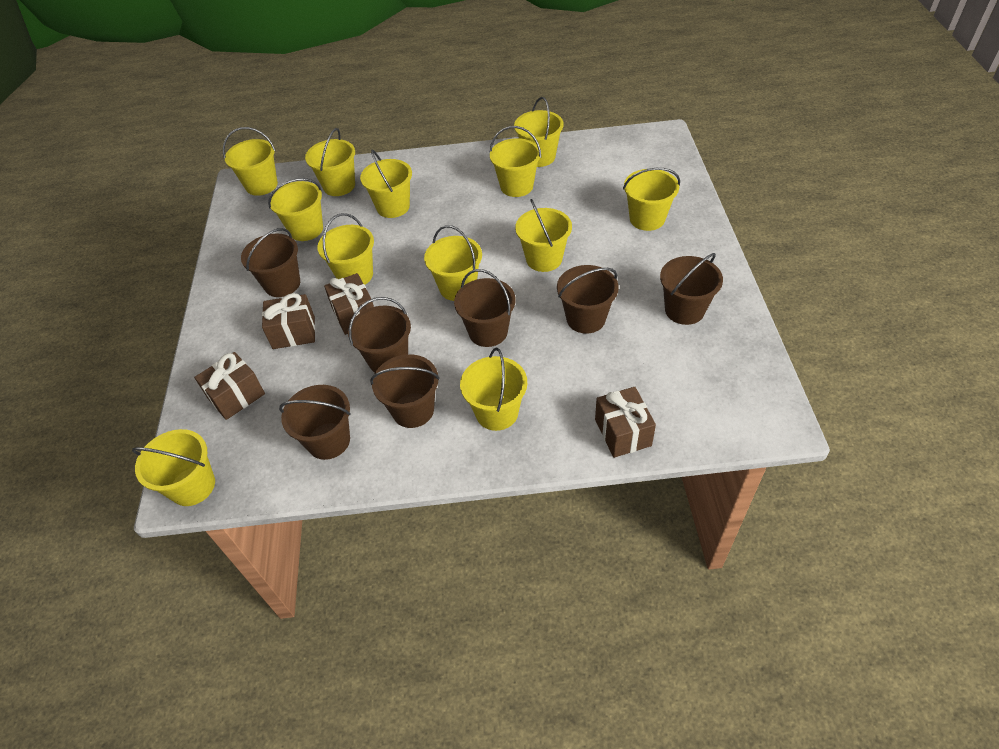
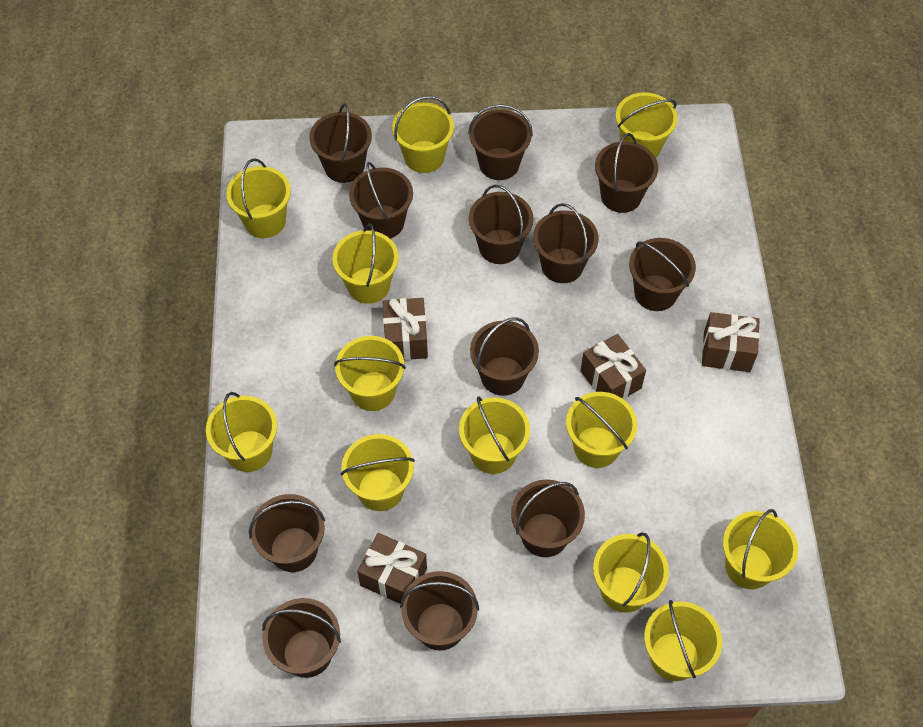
brown bucket: 7 -> 12

